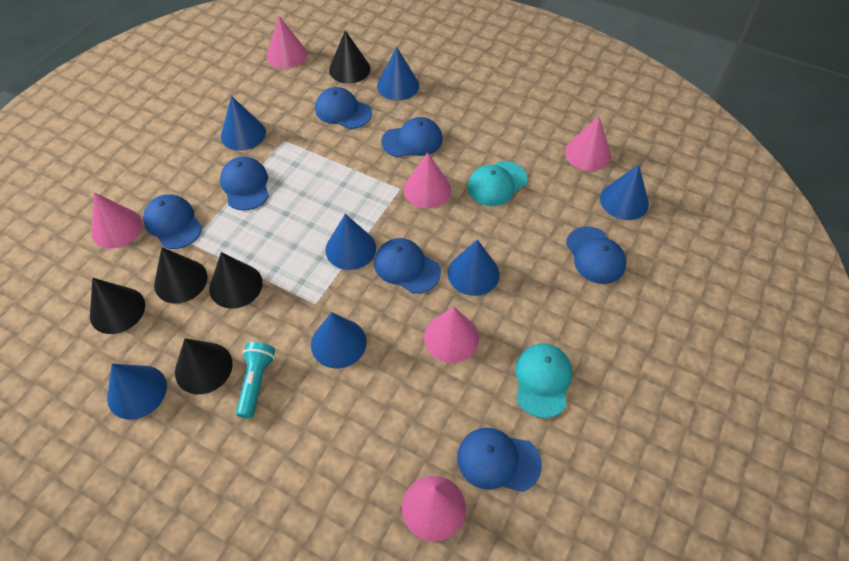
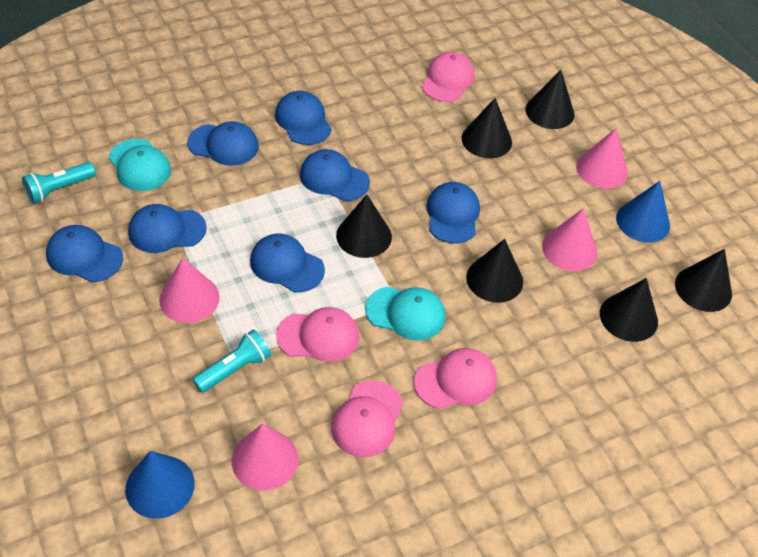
black cone: 5 -> 6
blue cone: 7 -> 2
pink cap: 0 -> 4
pink cone: 6 -> 4
turquoise flashlight: 1 -> 2

